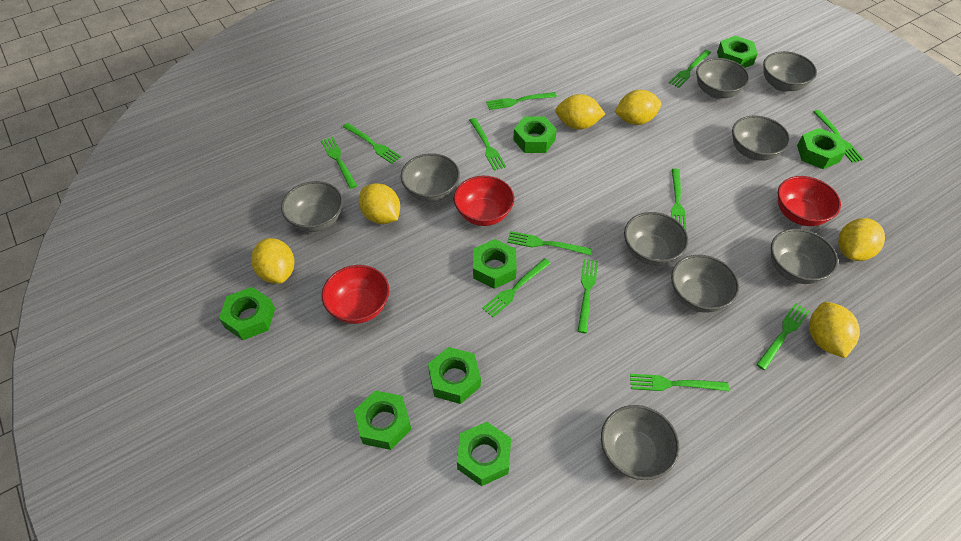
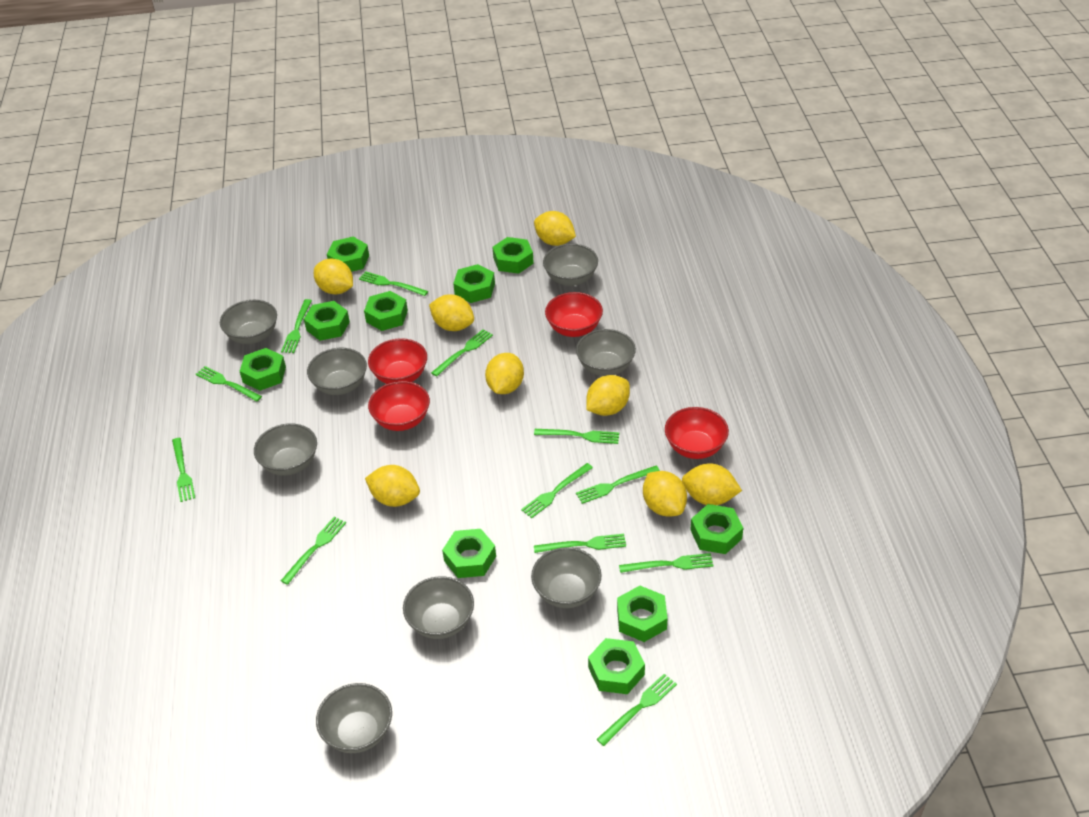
green nut: 8 -> 10
grey bowl: 9 -> 8
red bowl: 3 -> 4
yellow lemon: 6 -> 8

